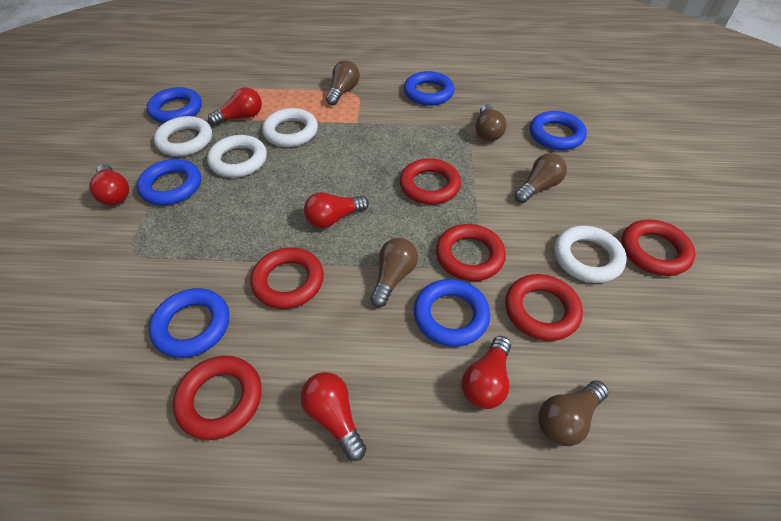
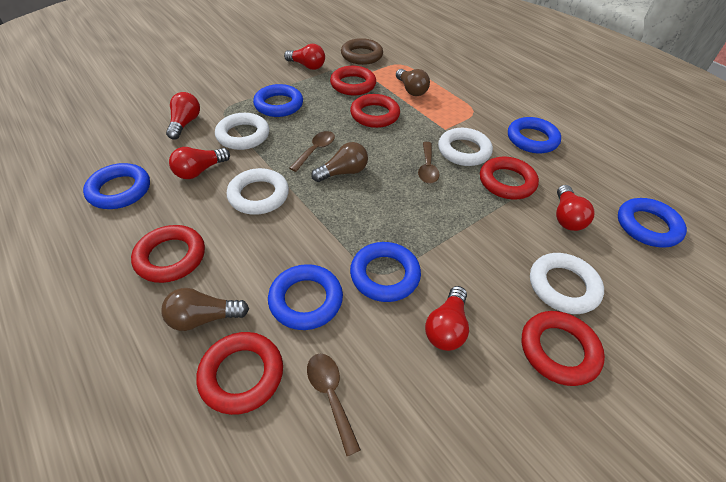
brown light bulb: 5 -> 3
brown ring: 0 -> 1
brown spoon: 0 -> 3

